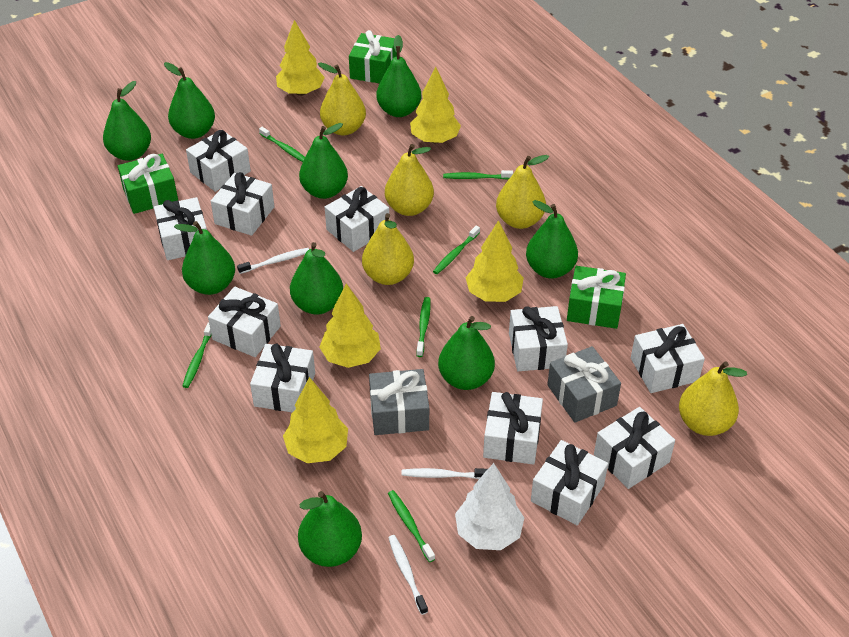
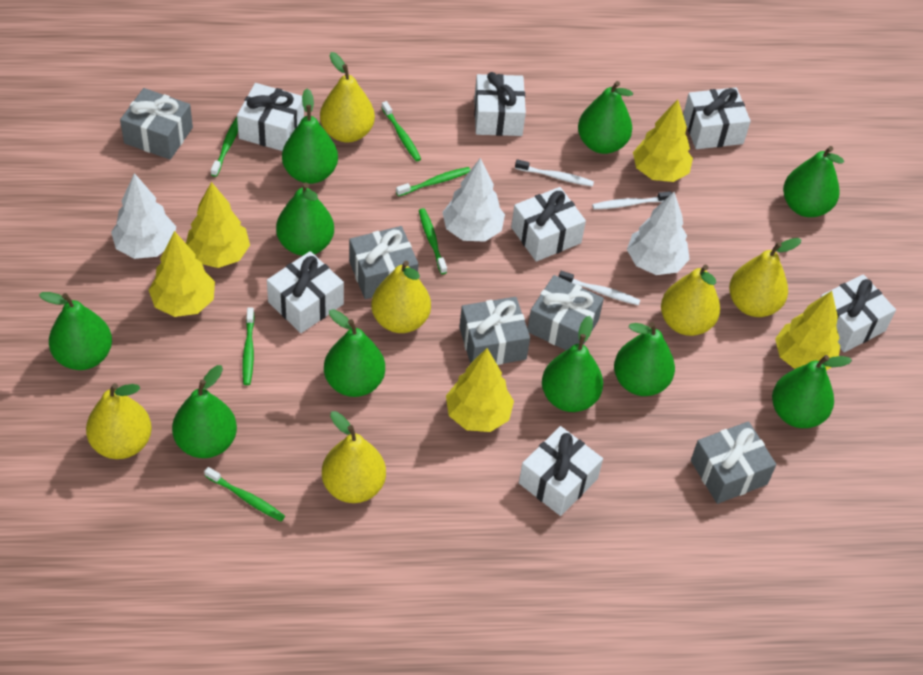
green gift: 3 -> 0
green pear: 9 -> 10
grey gift: 2 -> 5
white gift: 11 -> 7
white tree: 1 -> 3
yellow pear: 5 -> 6

